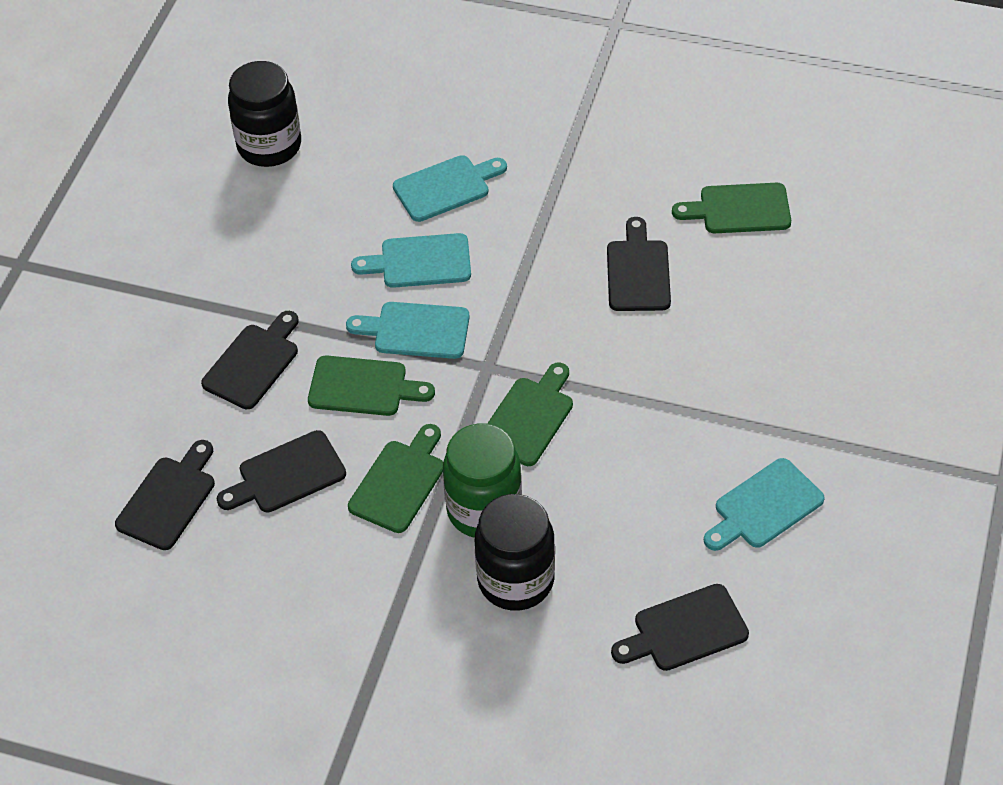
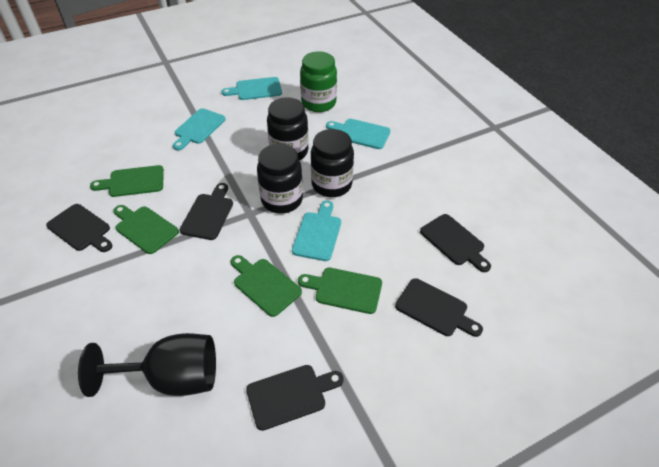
black goblet: 0 -> 1
black jar: 2 -> 3

